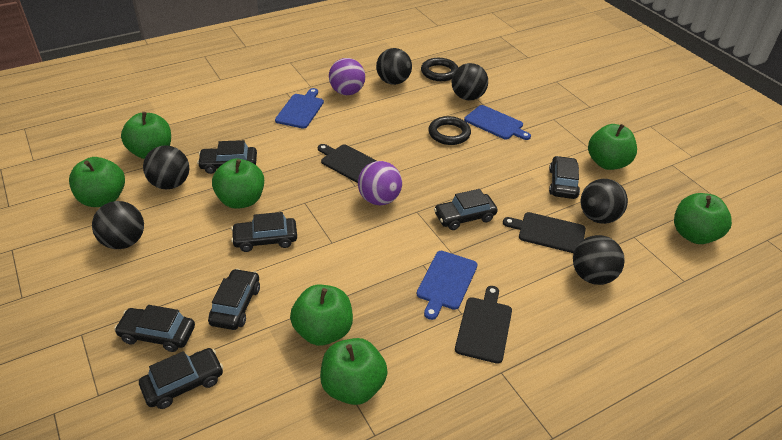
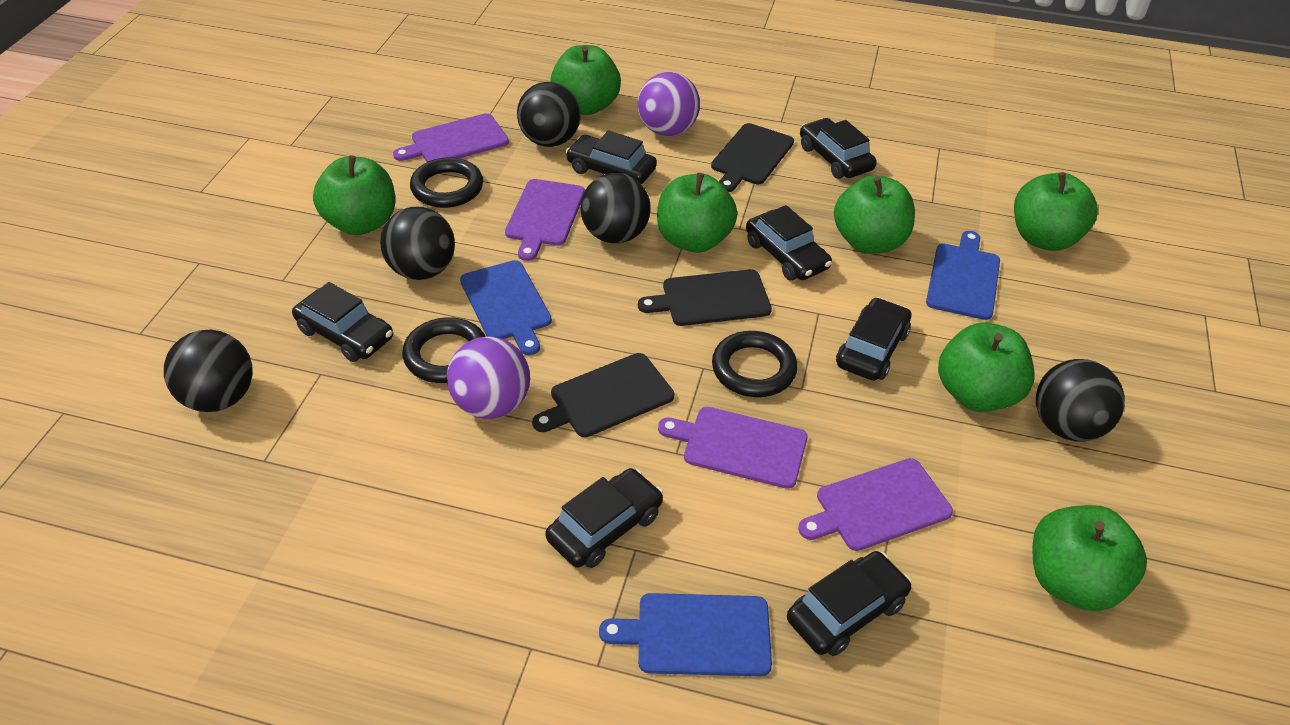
black ball: 6 -> 5
black ring: 2 -> 3
purple cutting board: 0 -> 4

